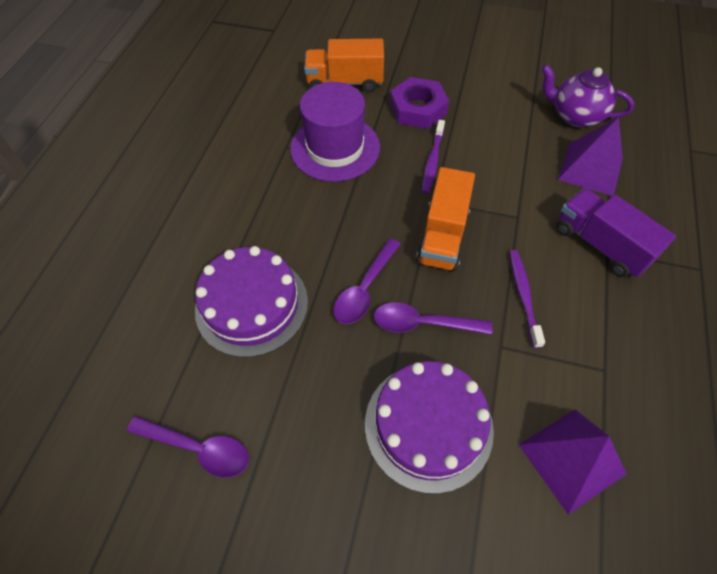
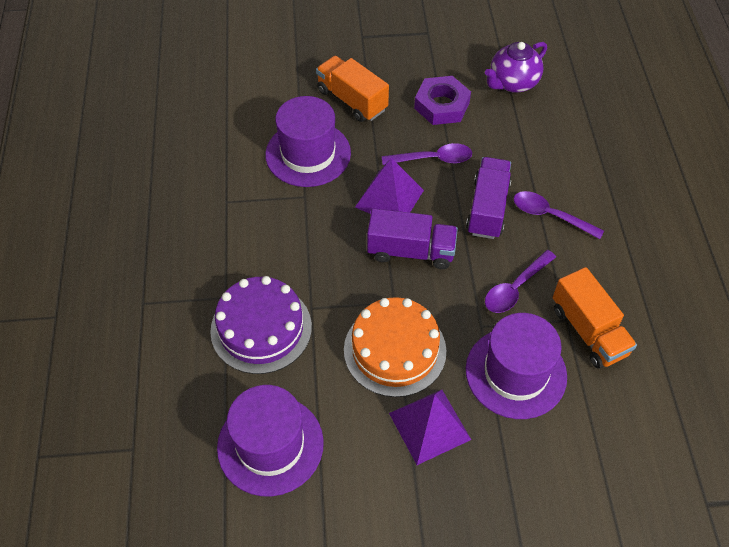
orange cake: 0 -> 1
purple cake: 2 -> 1
purple hat: 1 -> 3
purple toothbrush: 2 -> 0
purple truck: 1 -> 2

